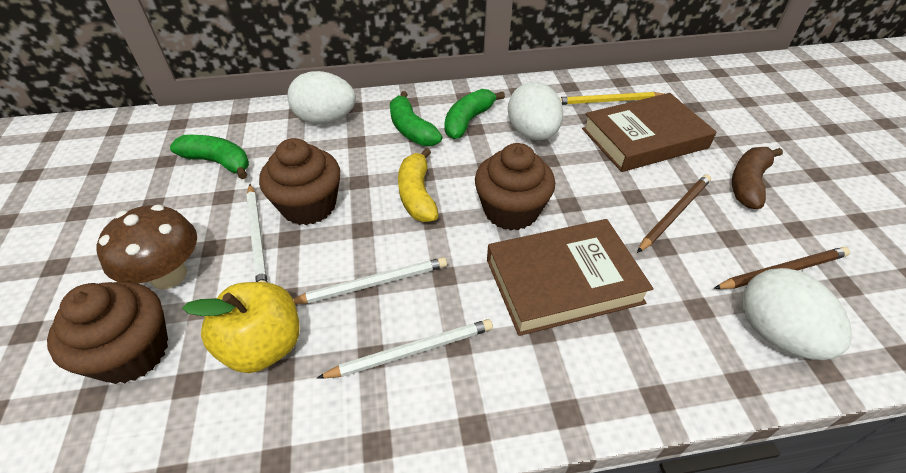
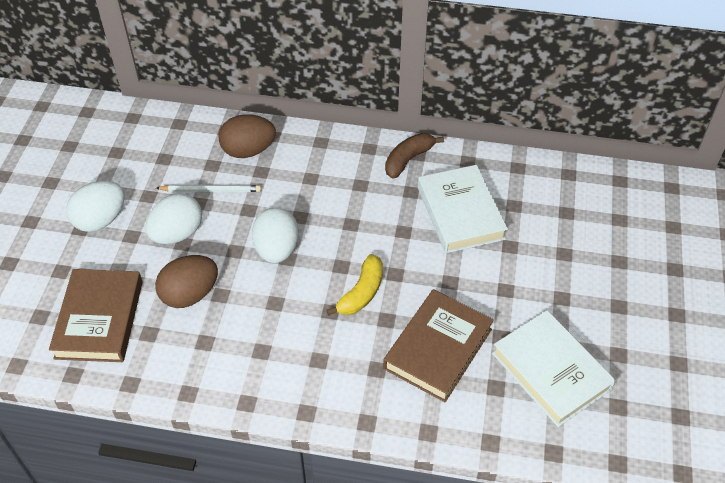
brown cupcake: 3 -> 0
brown egg: 0 -> 2
brown mushroom: 1 -> 0
brown pencil: 2 -> 0
green banana: 3 -> 0
white book: 0 -> 2
white pencil: 3 -> 1
yellow apple: 1 -> 0
yellow pencil: 1 -> 0

